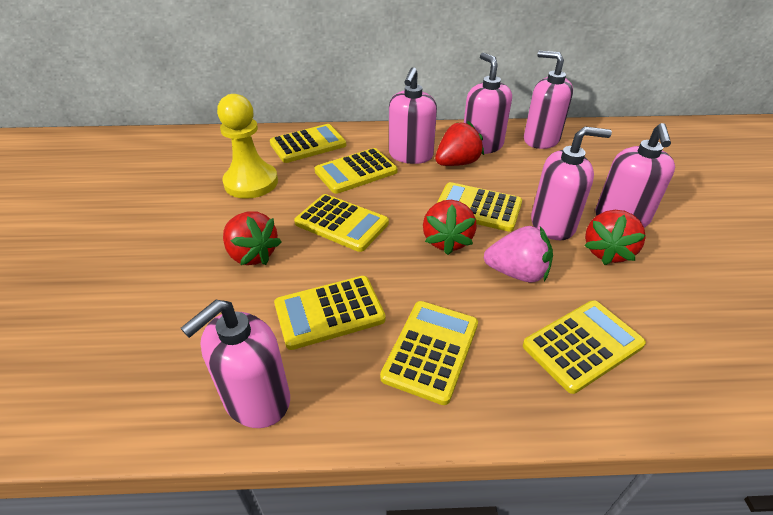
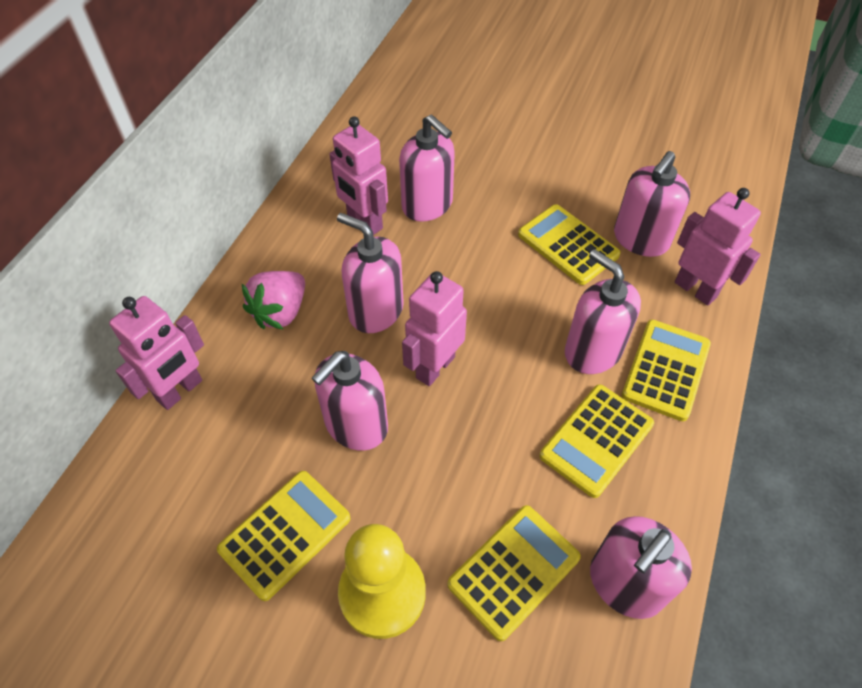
pink robot: 0 -> 4
red strawberry: 4 -> 0
yellow calculator: 7 -> 5

